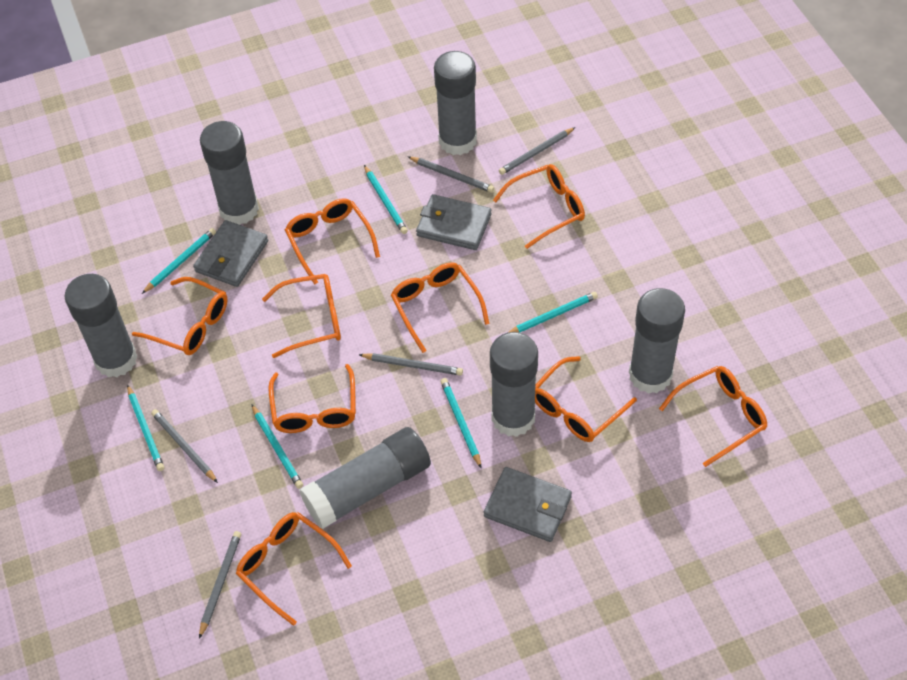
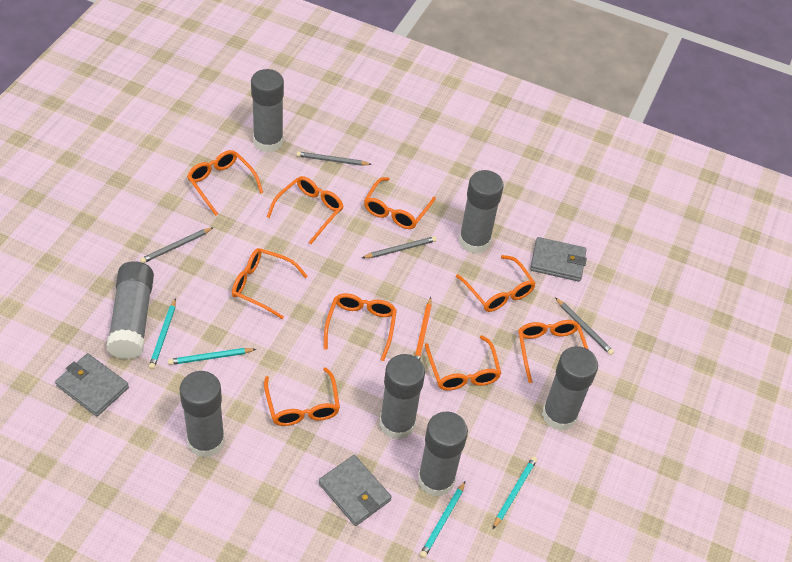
grey glue stick: 6 -> 7
grey pencil: 5 -> 4
orange pencil: 0 -> 1
turquoise pencil: 6 -> 4

